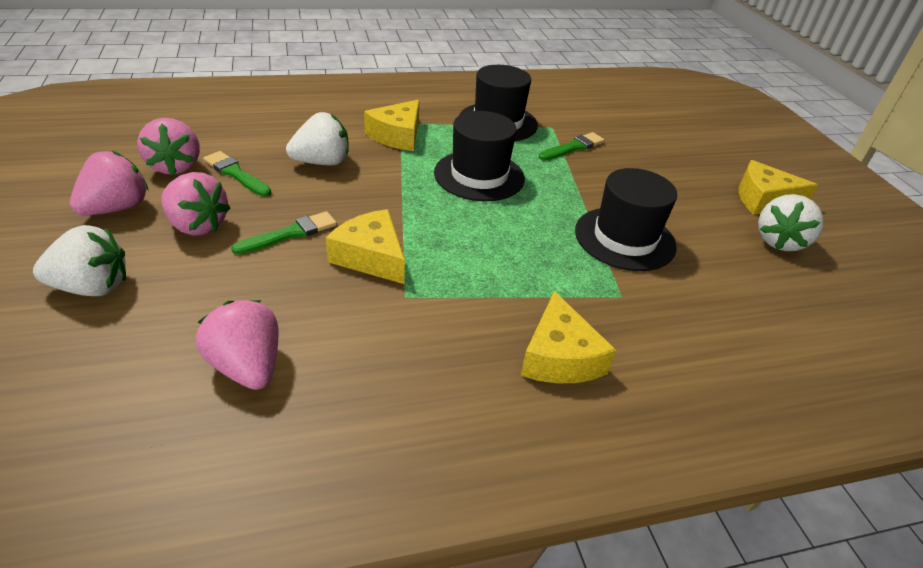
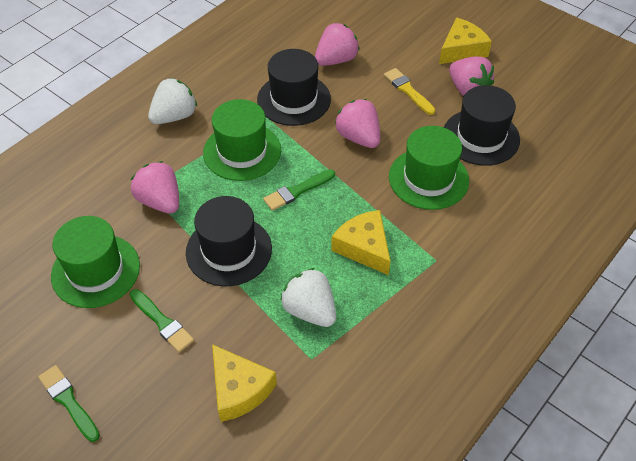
green hat: 0 -> 3
white strawberry: 3 -> 2
yellow brush: 0 -> 1
yellow cheese: 4 -> 3

